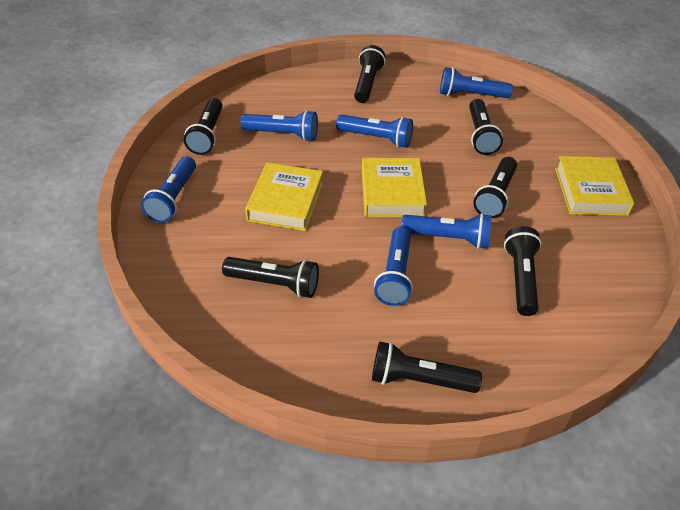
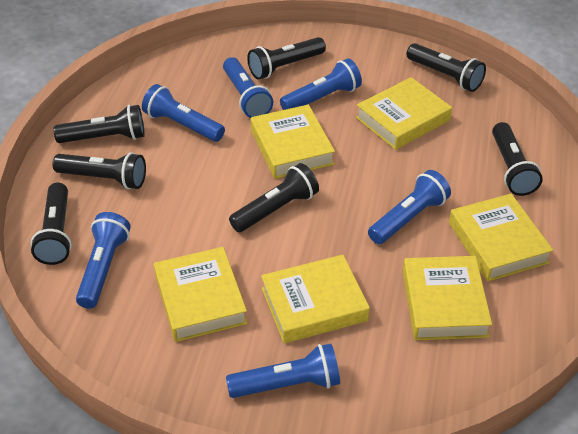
yellow book: 3 -> 6

